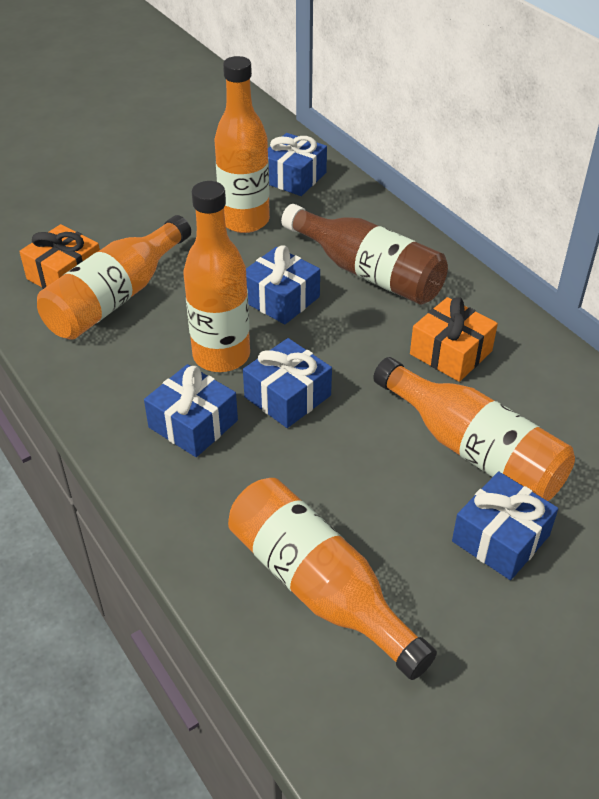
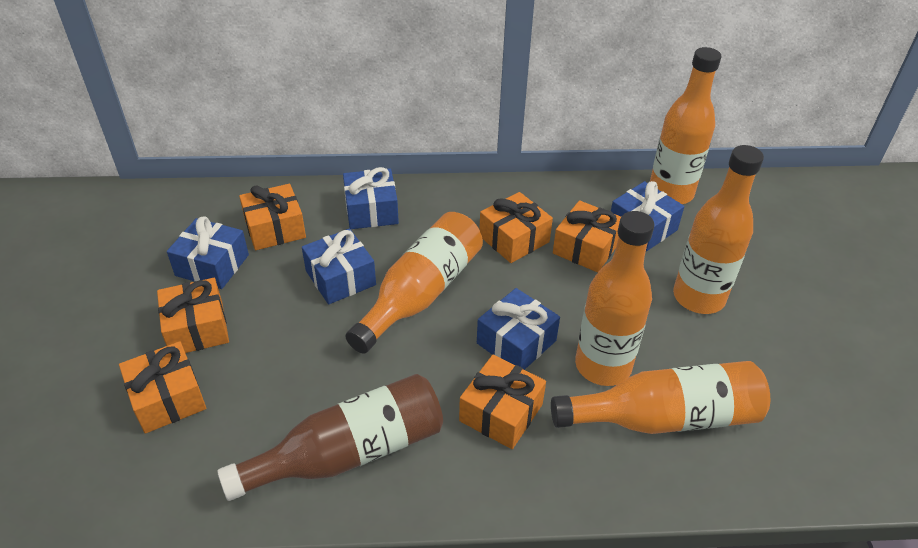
orange gift: 2 -> 6

